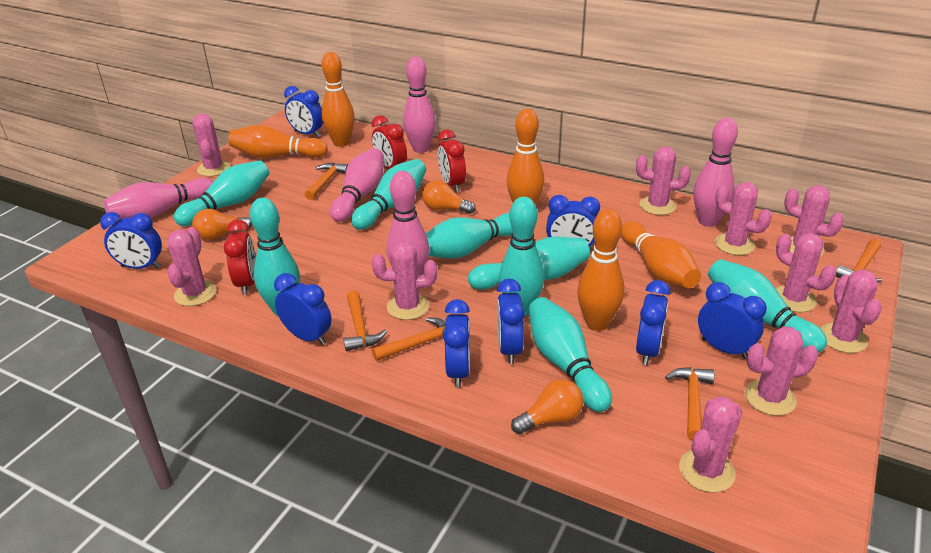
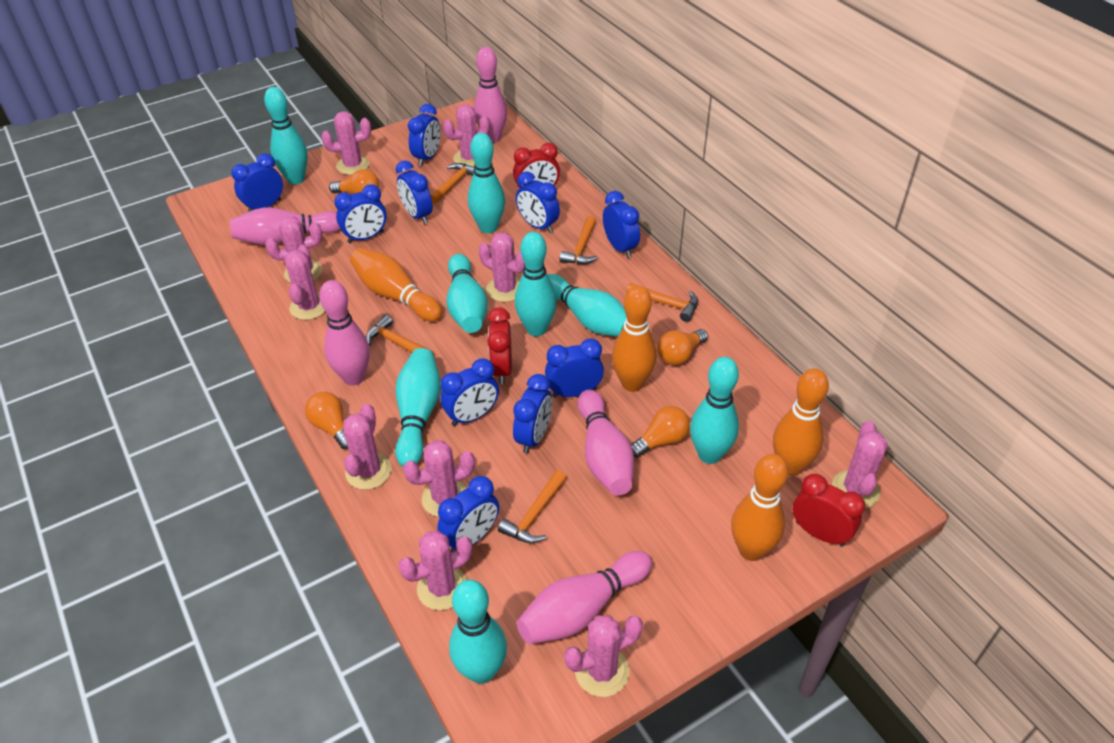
blue clock: 8 -> 10
orange bowling pin: 5 -> 4
orange light bulb: 3 -> 4

